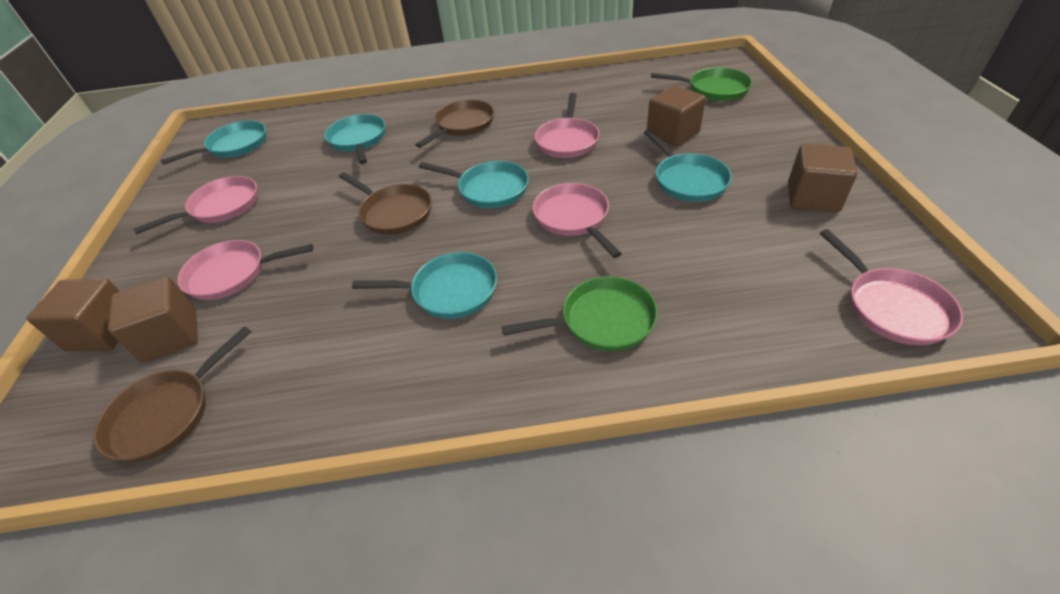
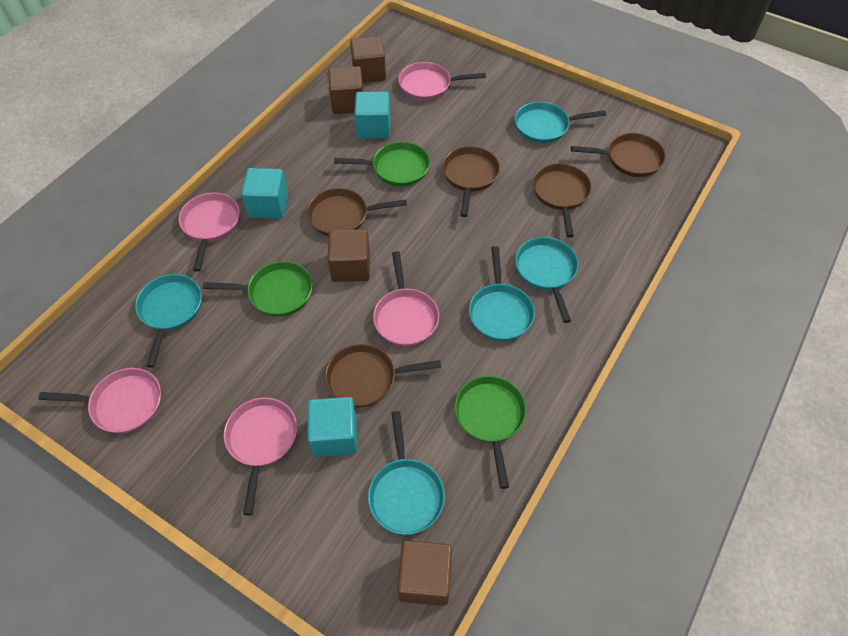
brown pan: 3 -> 5
green pan: 2 -> 3
turquoise cube: 0 -> 3

